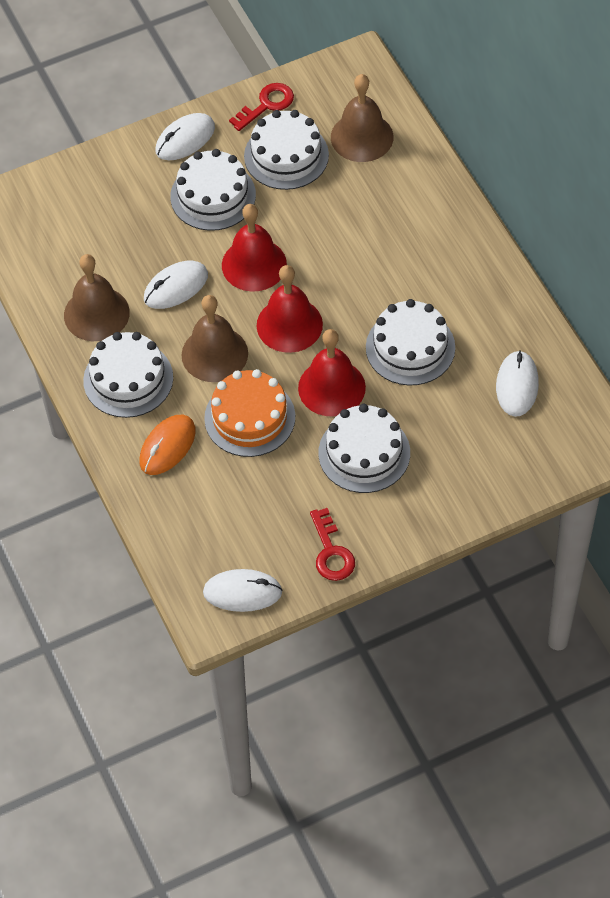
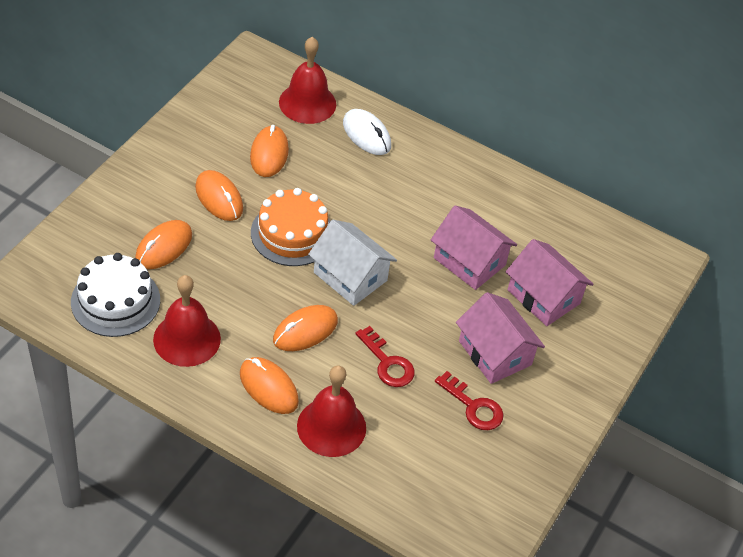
brown bell: 3 -> 0
orange mouse: 1 -> 5
pink house: 0 -> 3
white cake: 5 -> 1
white house: 0 -> 1
white mouse: 4 -> 1

